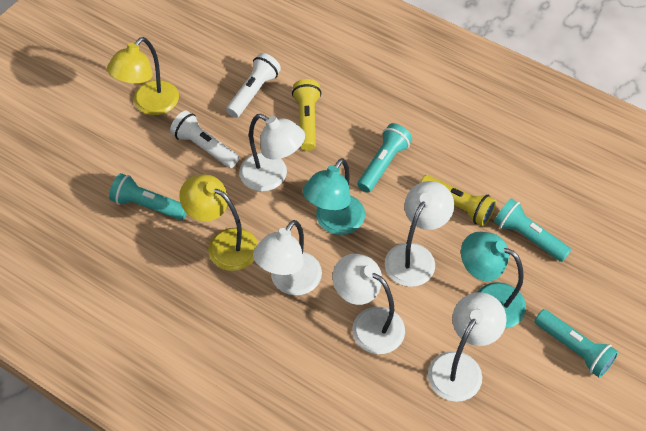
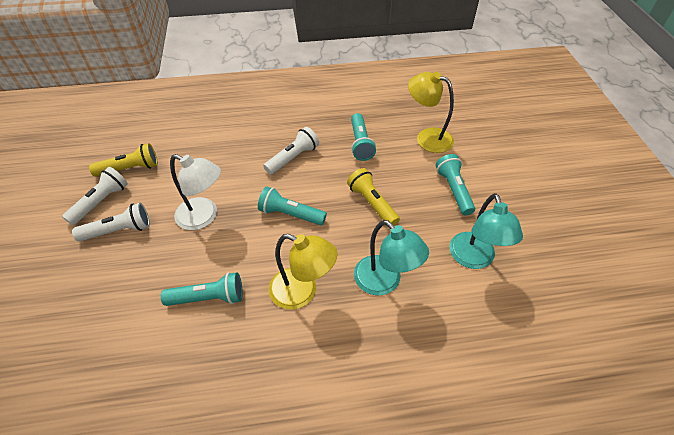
white flashlight: 2 -> 3
white lamp: 5 -> 1

